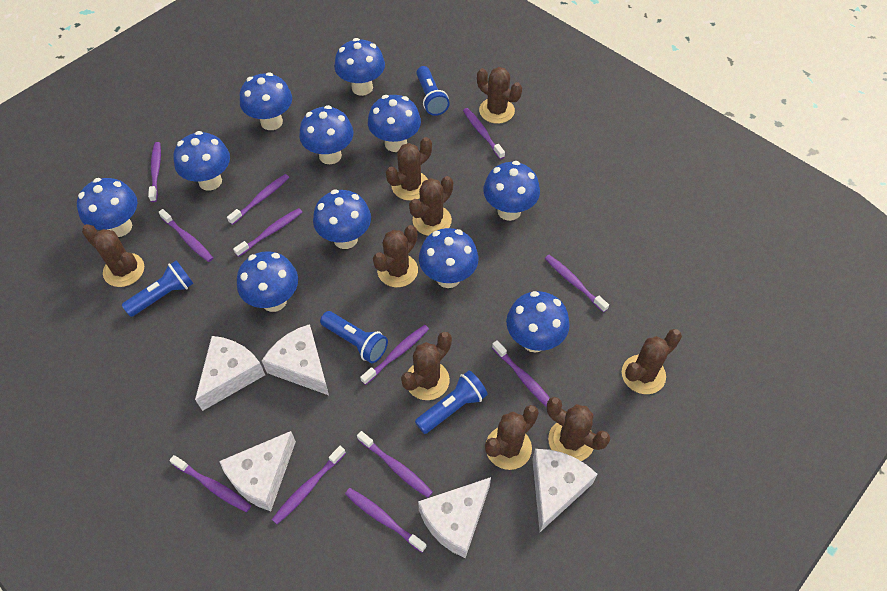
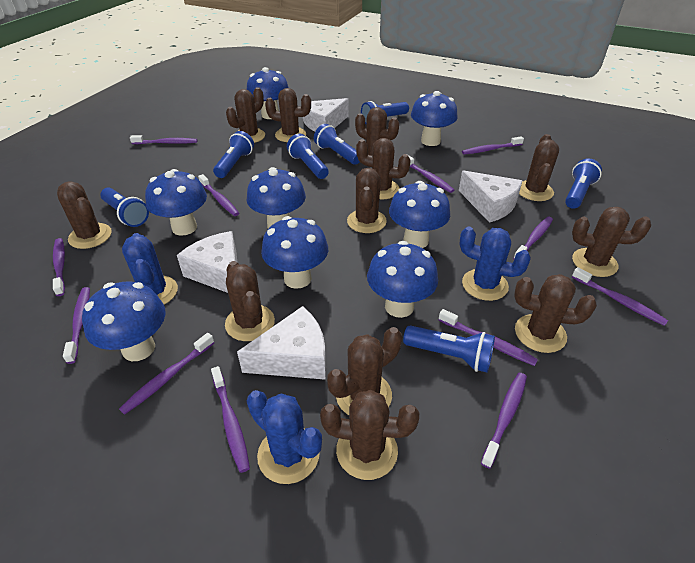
blue cactus: 0 -> 3
blue flashlight: 4 -> 7
blue mushroom: 11 -> 8
brown cactus: 9 -> 12
white cheese: 5 -> 4

